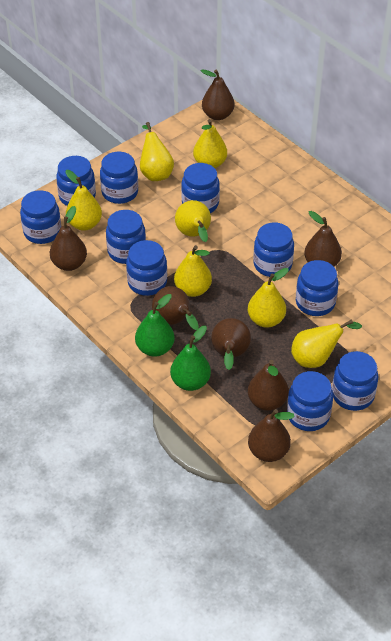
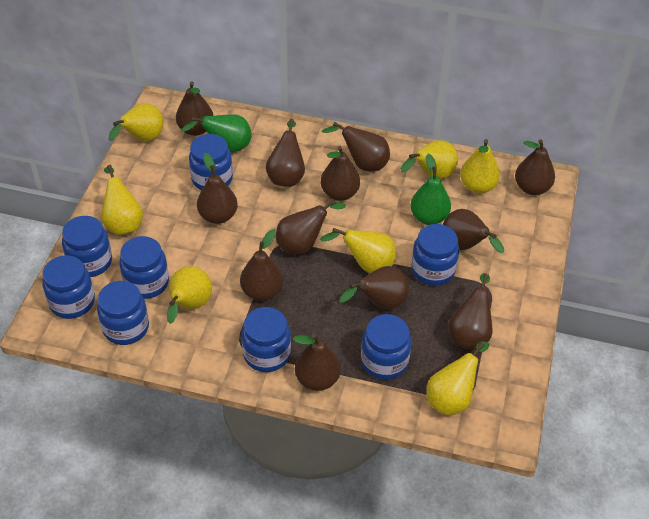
blue jar: 10 -> 8
brown pear: 7 -> 12

